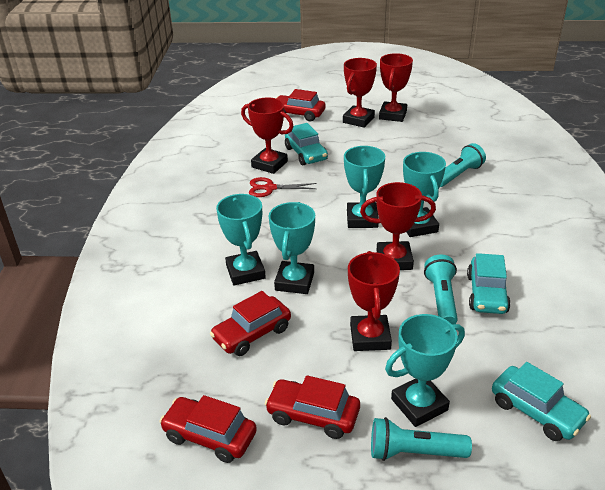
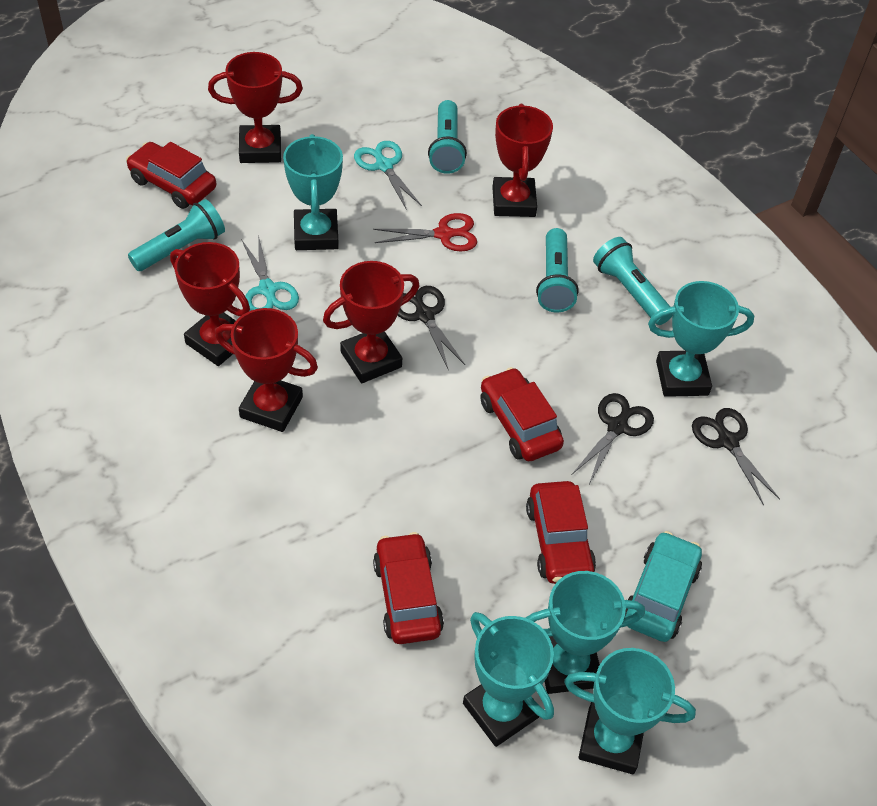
black scissors: 0 -> 3
turquoise car: 3 -> 1
turquoise flashlight: 3 -> 4
turquoise scissors: 0 -> 2

